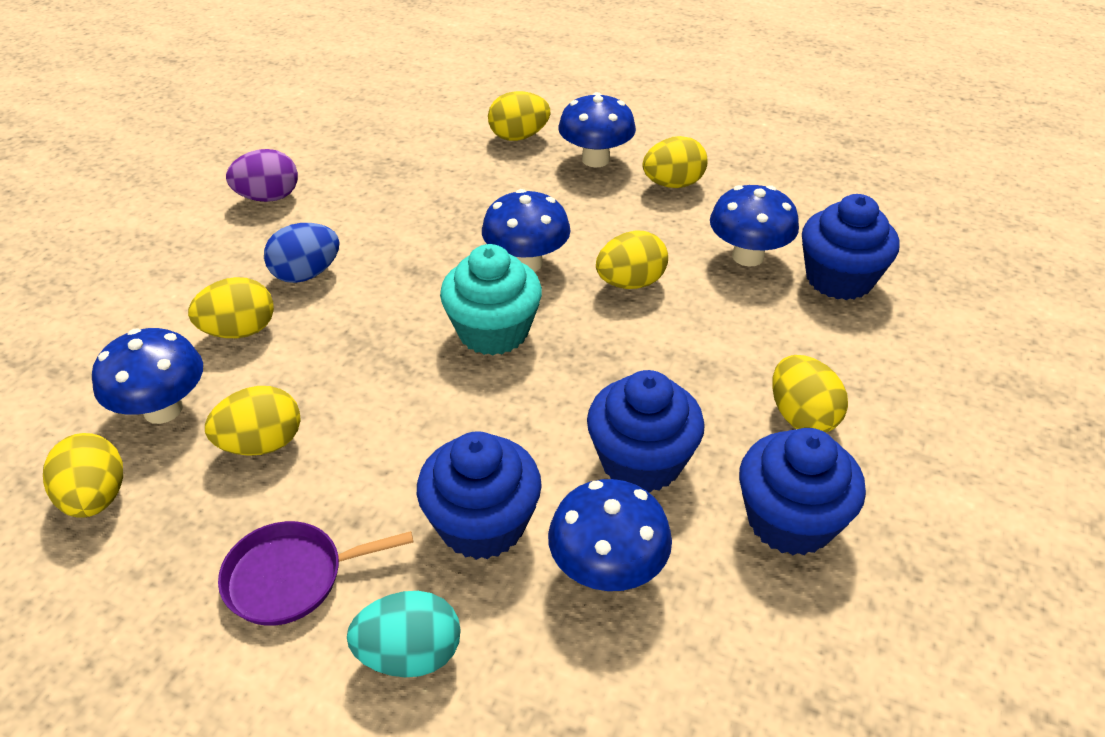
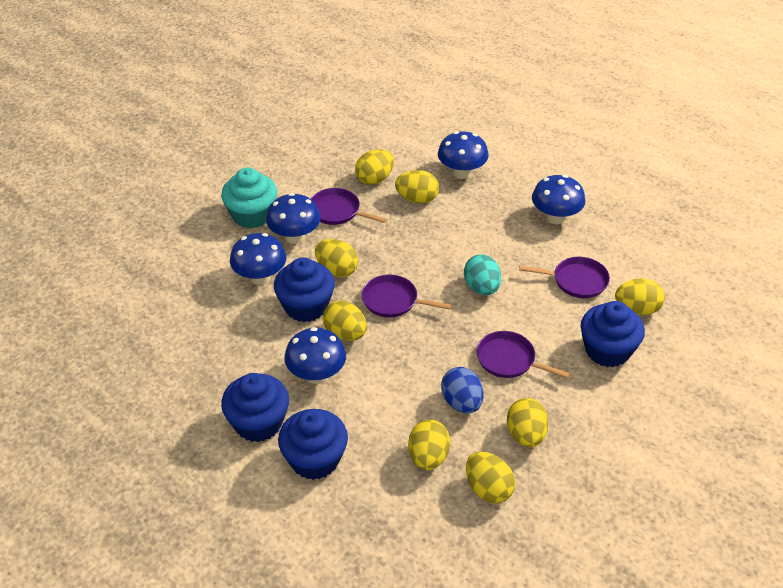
purple egg: 1 -> 0
purple pan: 1 -> 4
yellow egg: 7 -> 8

